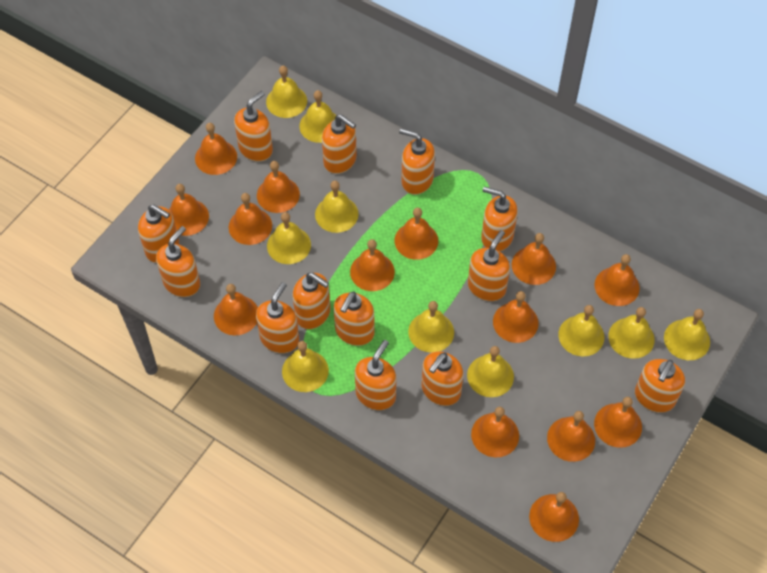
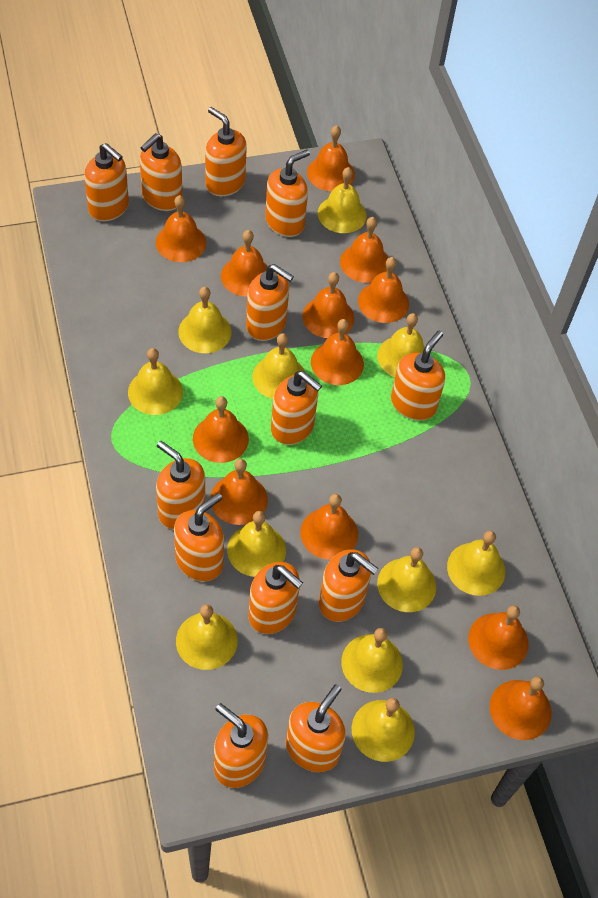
orange bell: 14 -> 12
yellow bell: 10 -> 11

